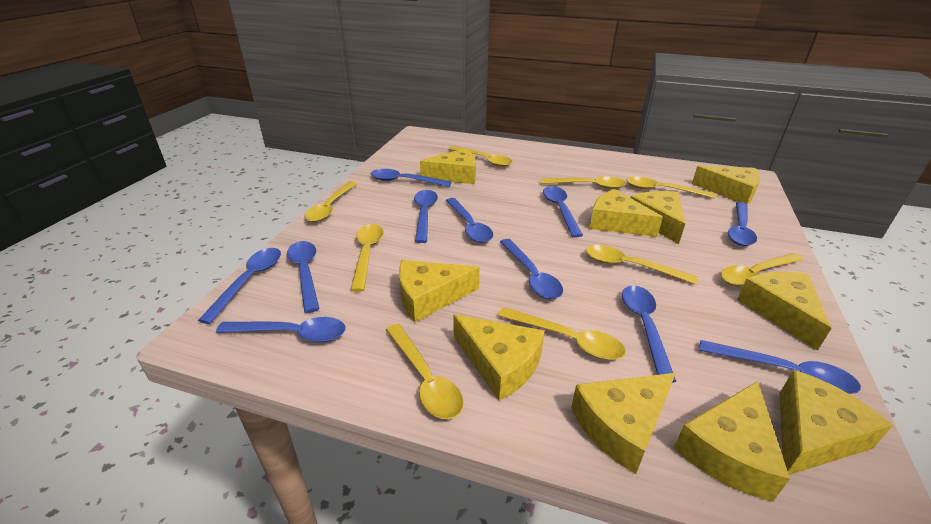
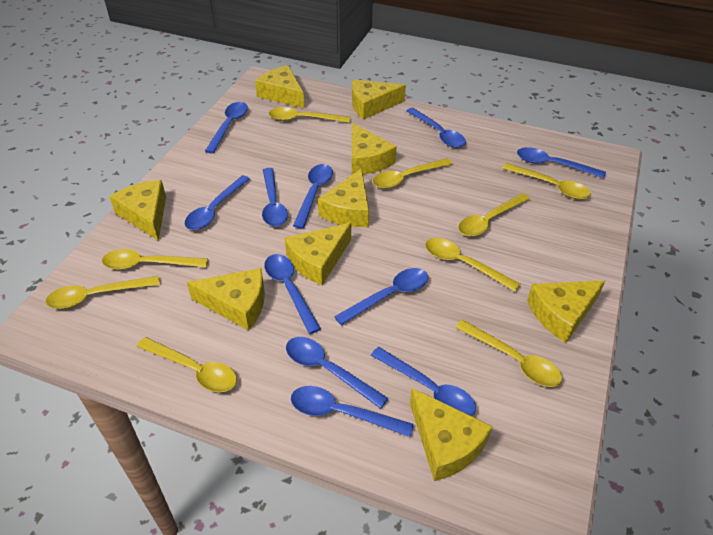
yellow cheese: 10 -> 9

